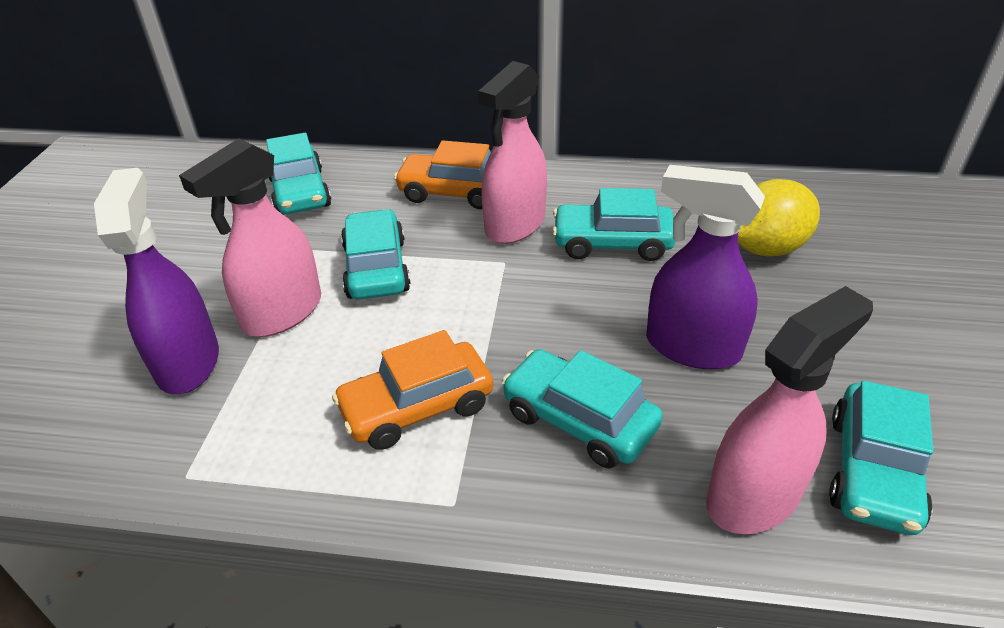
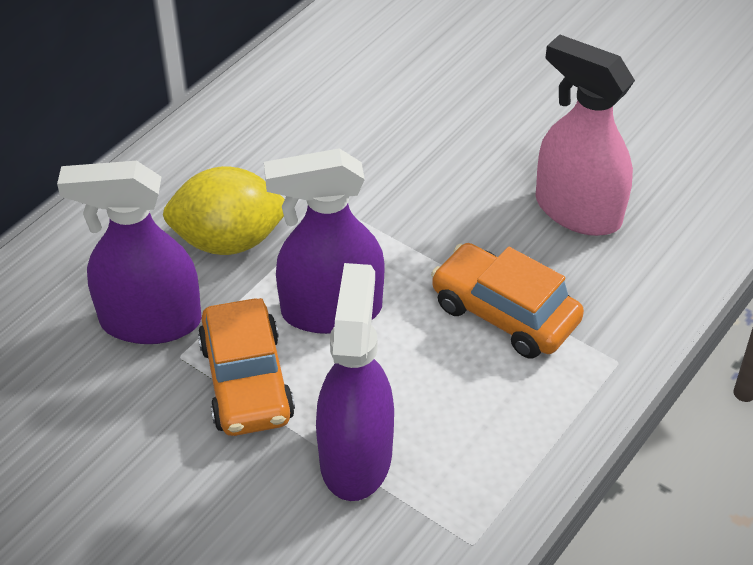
pink spray bottle: 3 -> 1
purple spray bottle: 2 -> 3
turquoise car: 5 -> 0

